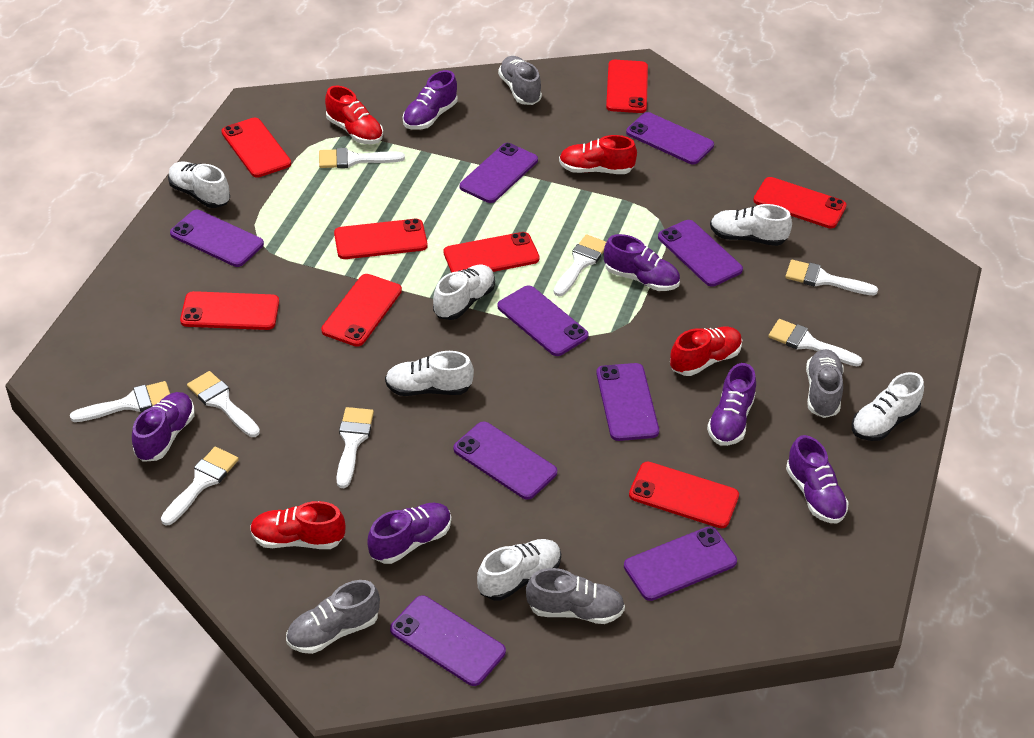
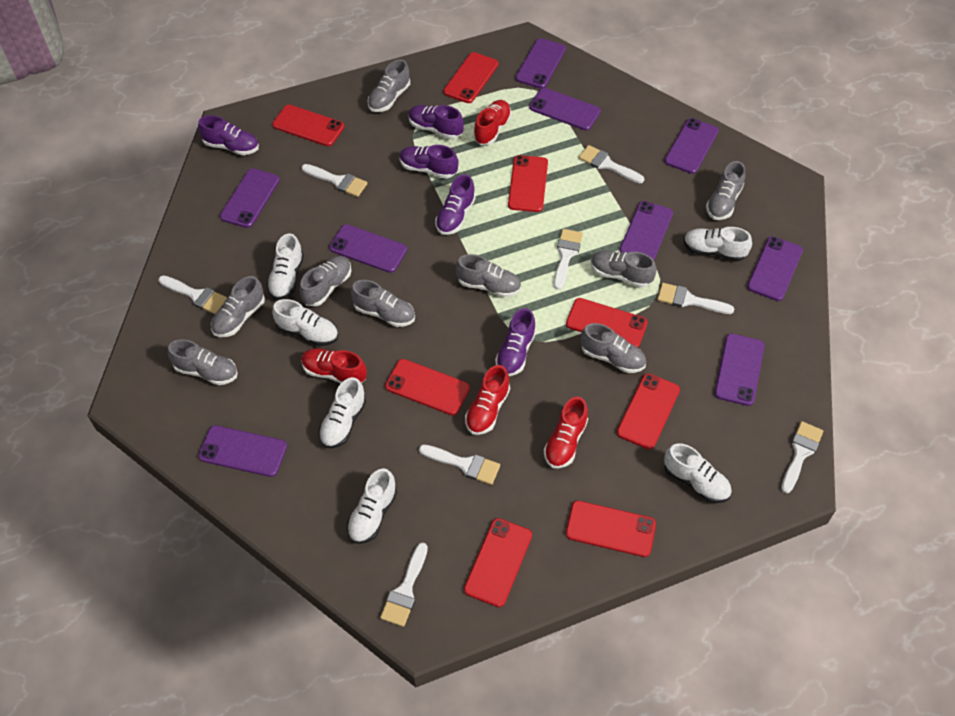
grey shoe: 4 -> 9
purple shoe: 6 -> 5

